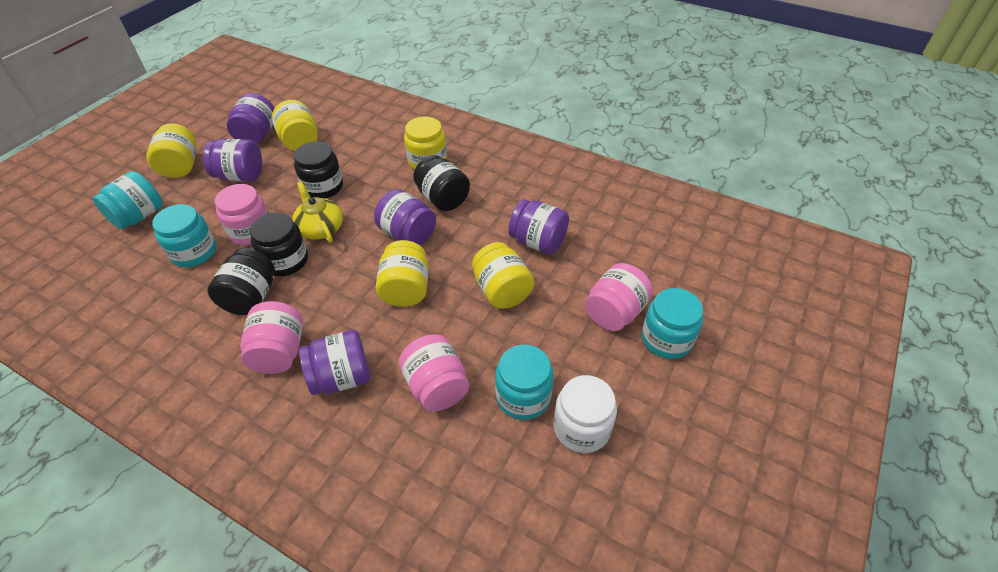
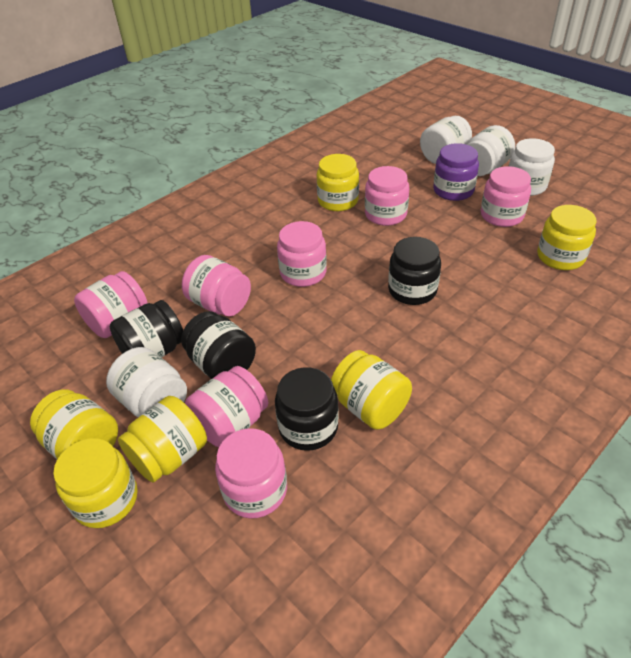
pink jar: 4 -> 7
purple jar: 5 -> 1
turquoise jar: 4 -> 0
white jar: 1 -> 4
yellow jar: 5 -> 6
yellow teapot: 1 -> 0

